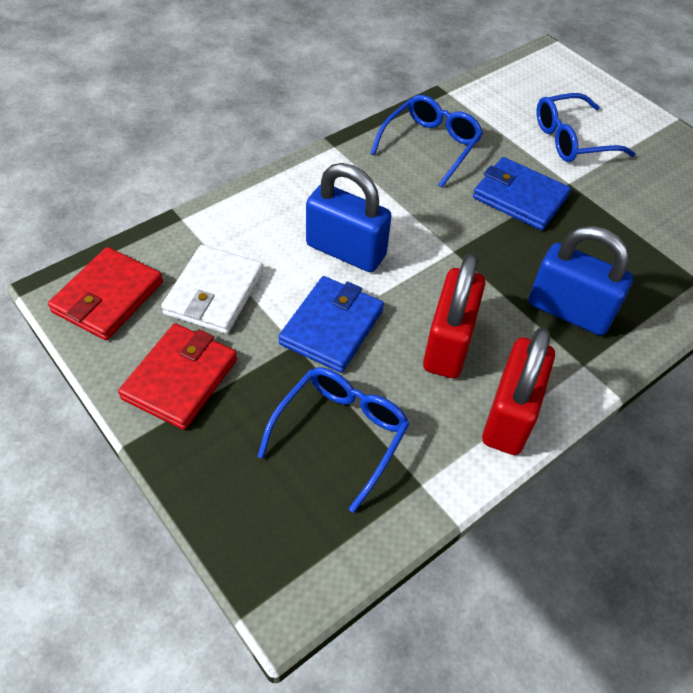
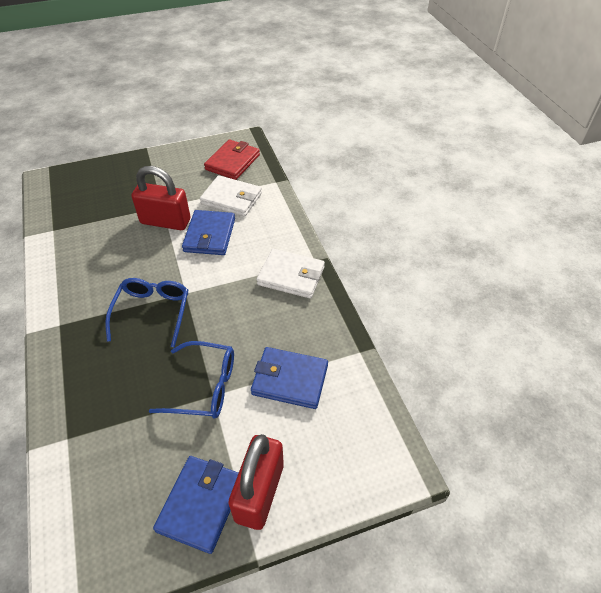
blue glasses: 3 -> 2
blue padlock: 2 -> 0
blue wallet: 2 -> 3
red wallet: 2 -> 1
white wallet: 1 -> 2

